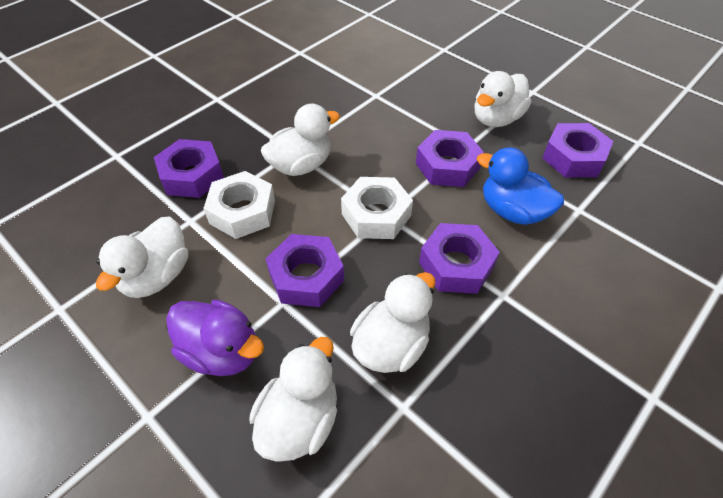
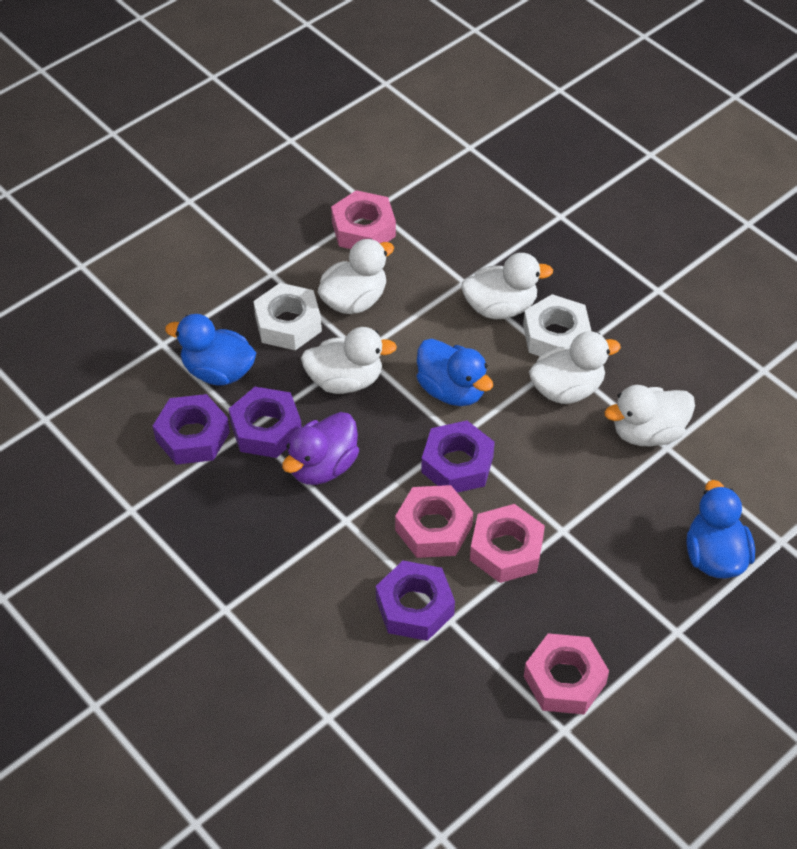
blue duck: 1 -> 3
pink nut: 0 -> 4
purple nut: 5 -> 4

